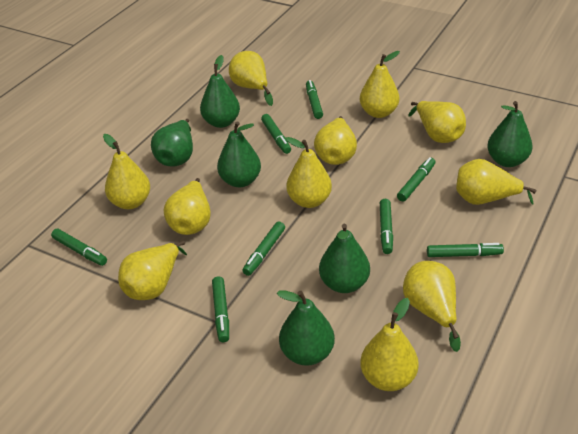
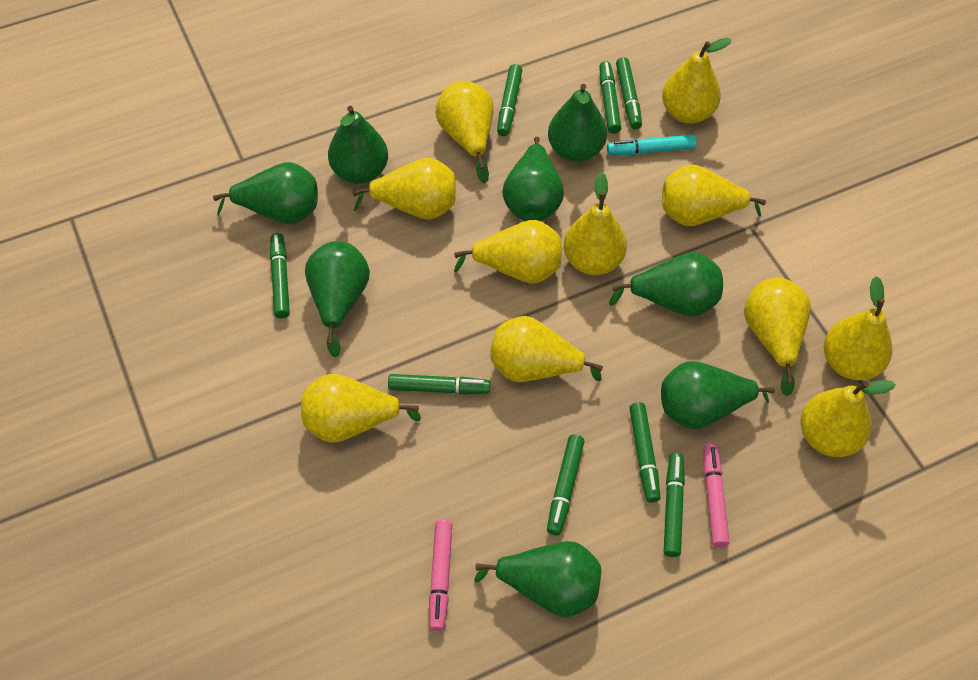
green pear: 6 -> 8
pink marker: 0 -> 2
turquoise marker: 0 -> 1

